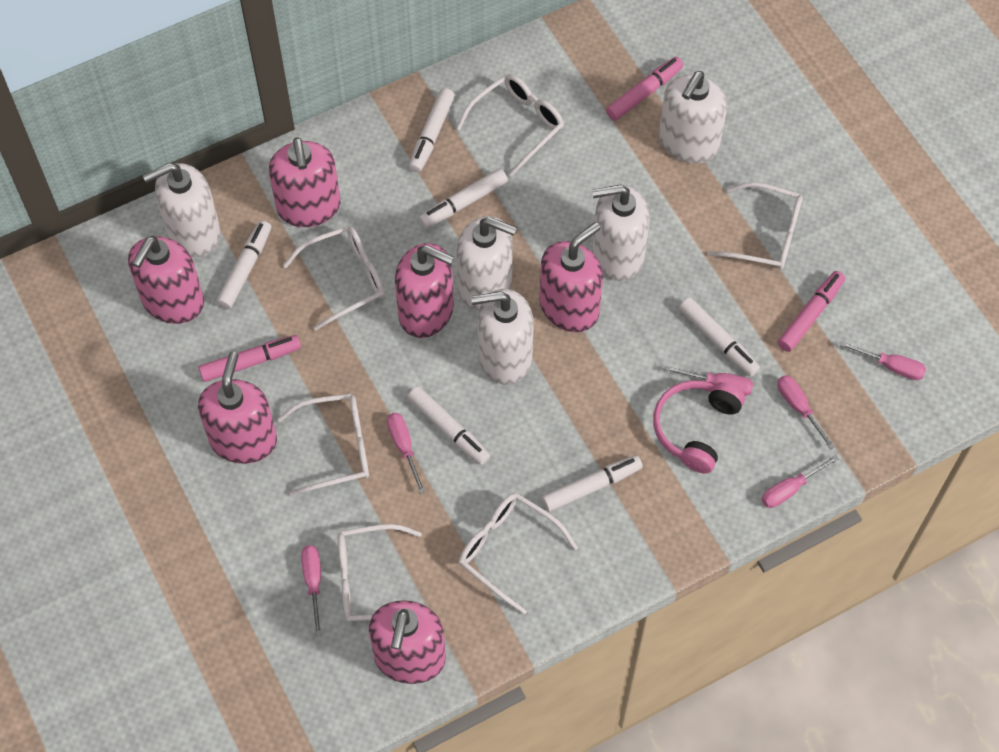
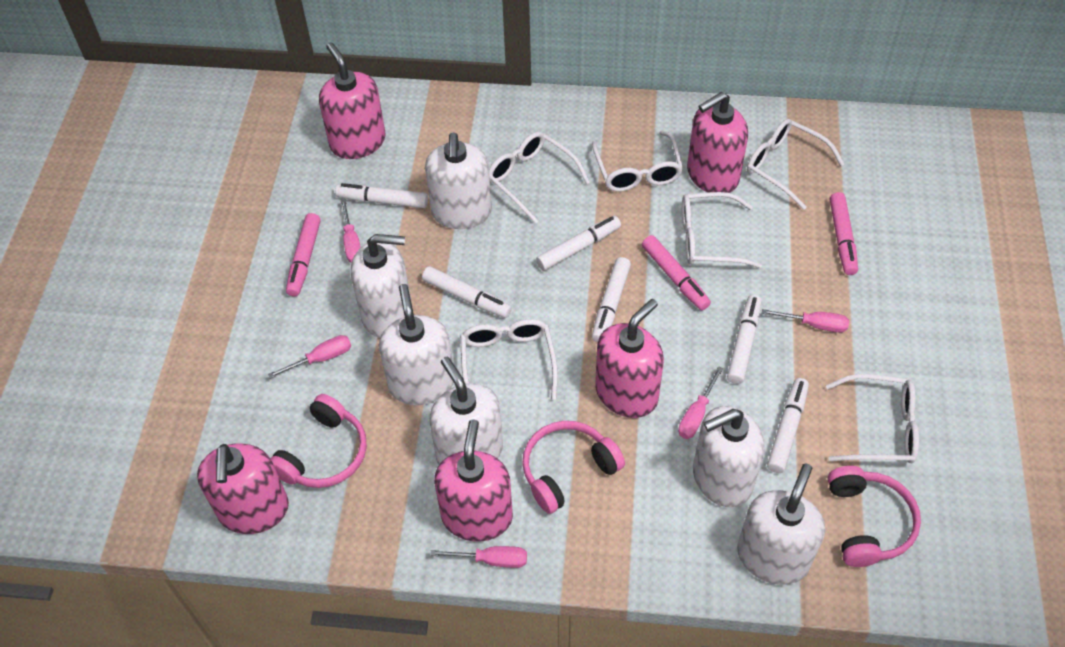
pink headphones: 1 -> 3
pink screwdriver: 6 -> 5
pink soap dispenser: 6 -> 5
white soap dispenser: 5 -> 6

